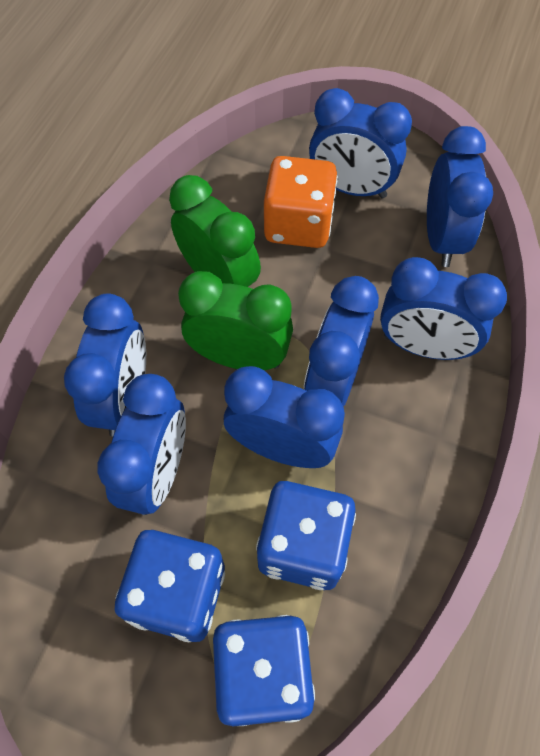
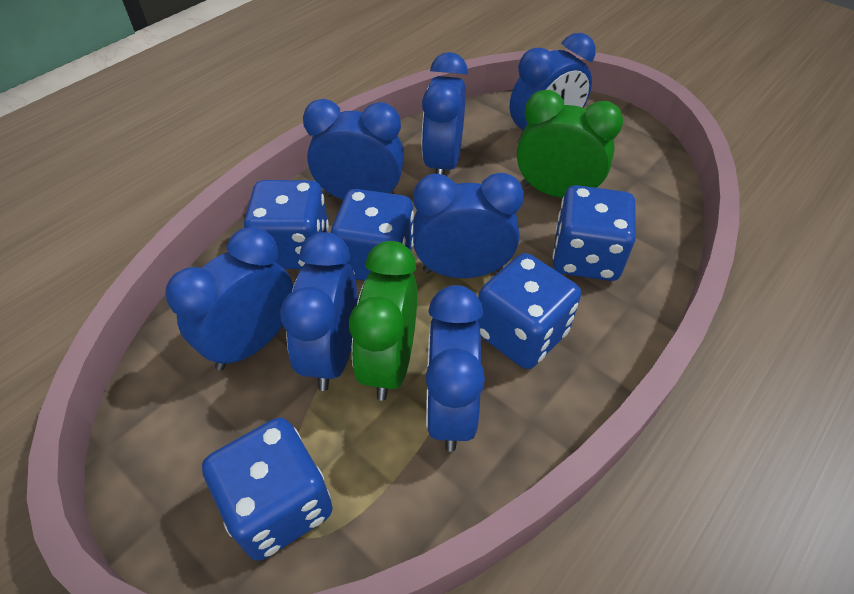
blue dice: 3 -> 5
orange dice: 1 -> 0

